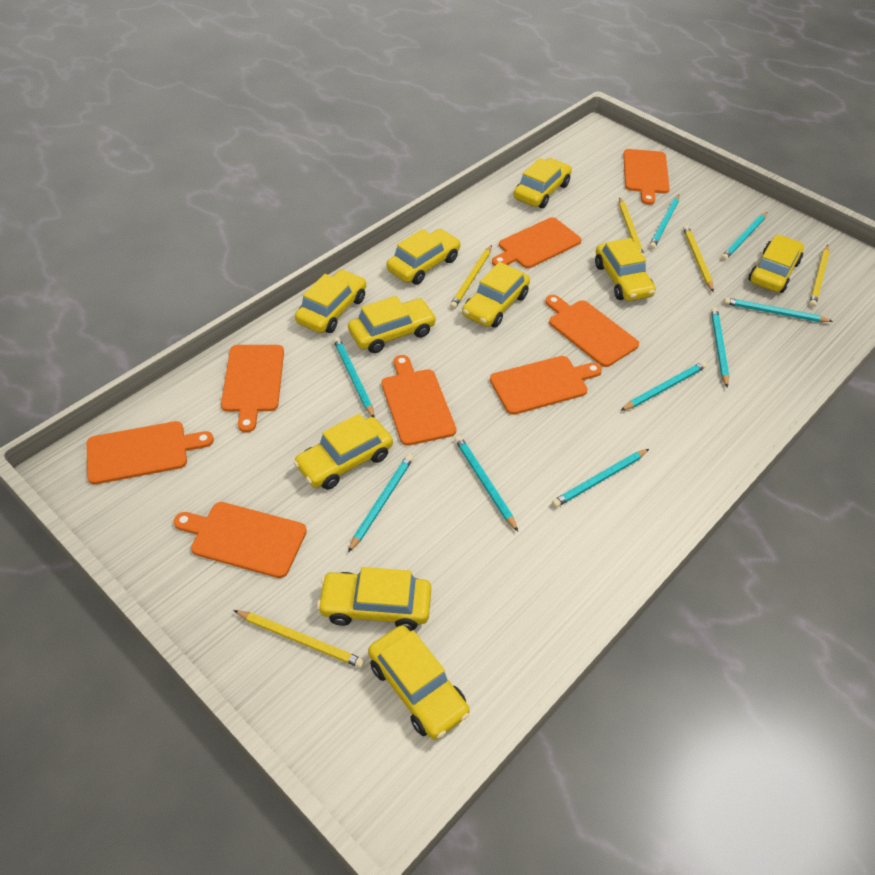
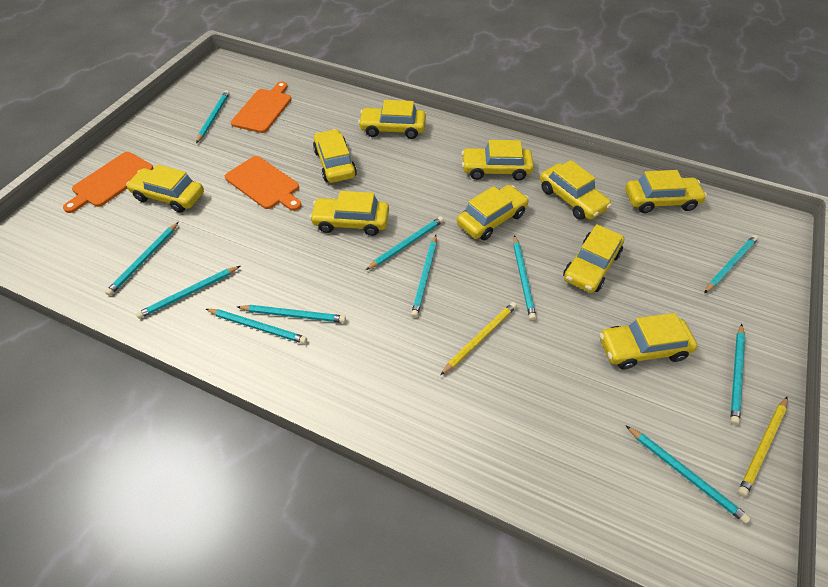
orange cutting board: 8 -> 3
turquoise pencil: 9 -> 11
yellow pencil: 5 -> 2

